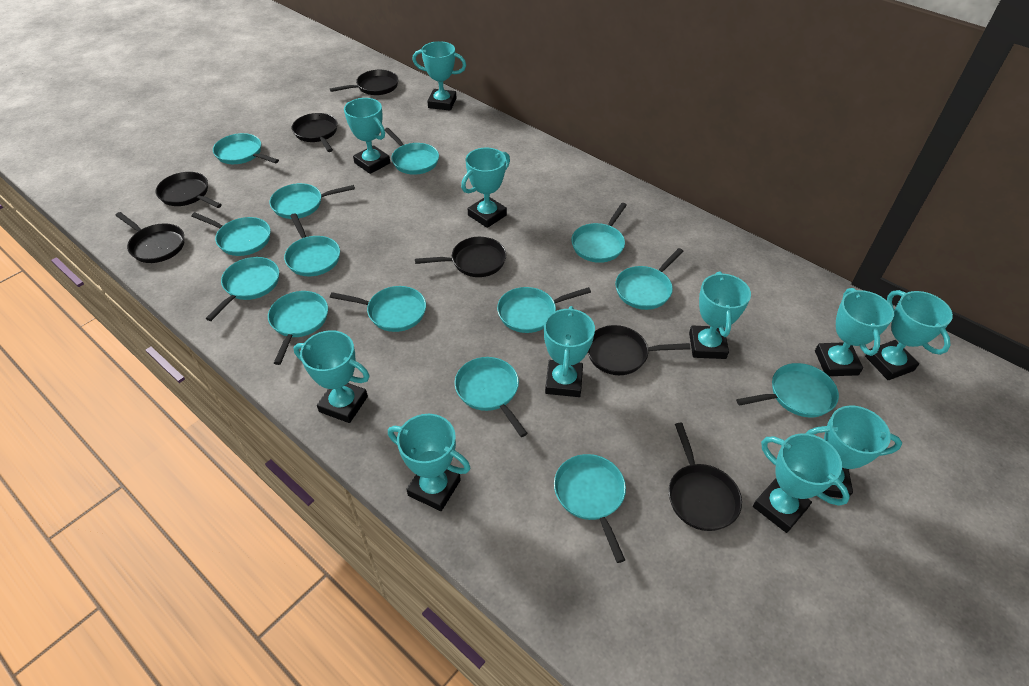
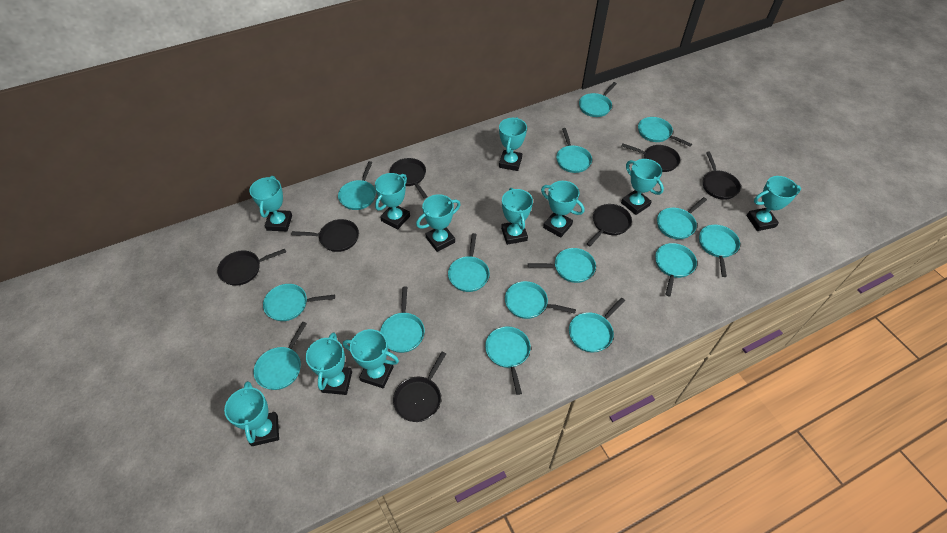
turquoise pan: 14 -> 15

